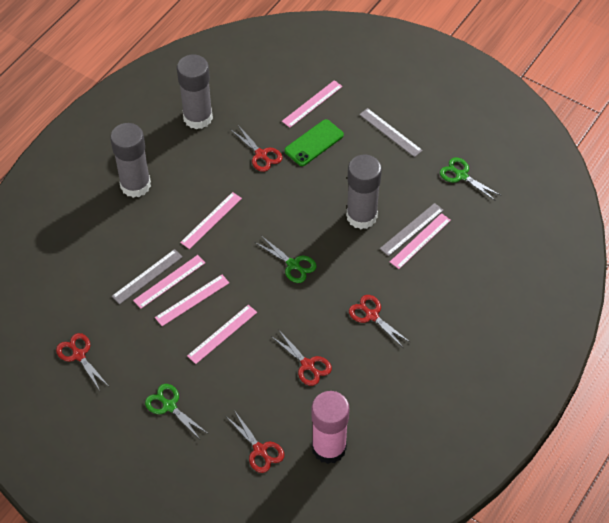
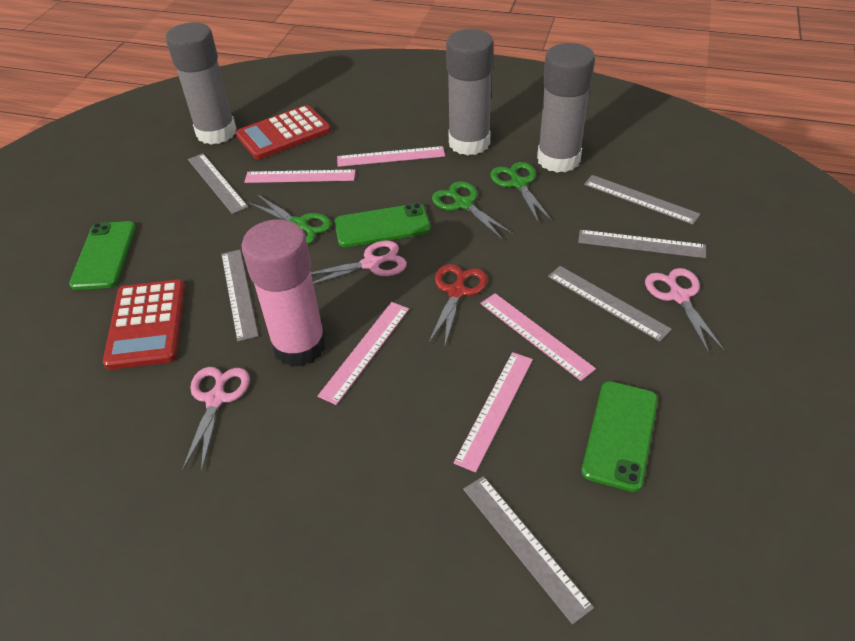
green phone: 1 -> 3
grey ruler: 3 -> 6
pink ruler: 6 -> 5
pink scissors: 0 -> 3
red calculator: 0 -> 2
red scissors: 5 -> 1

